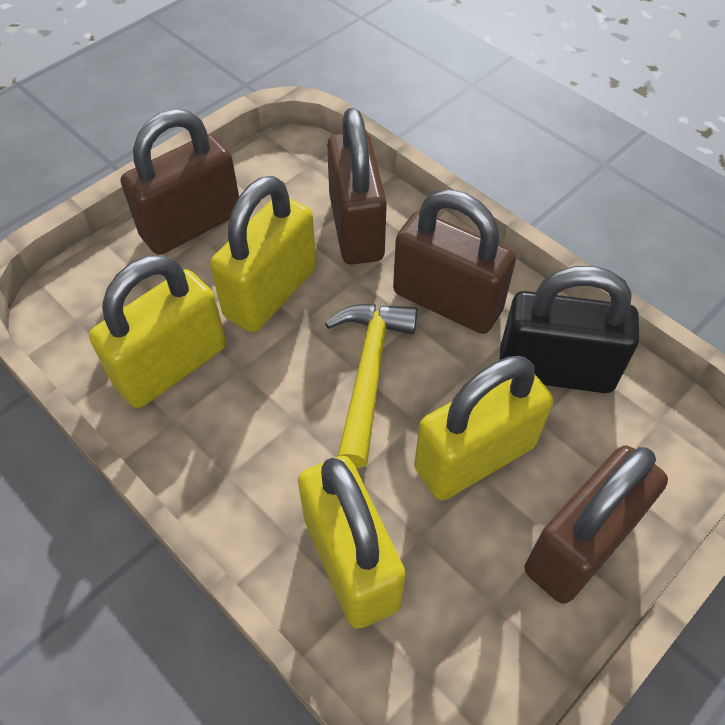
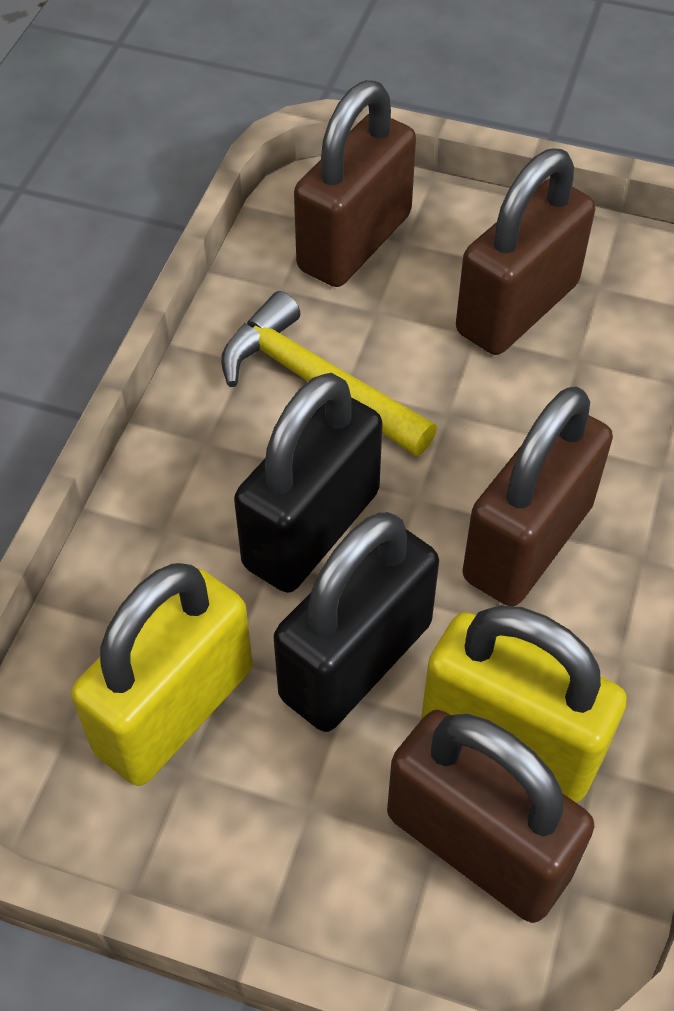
black padlock: 1 -> 2
yellow padlock: 4 -> 2

